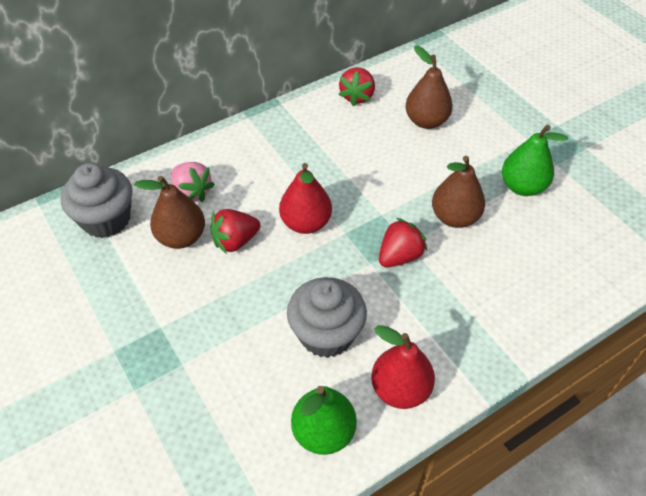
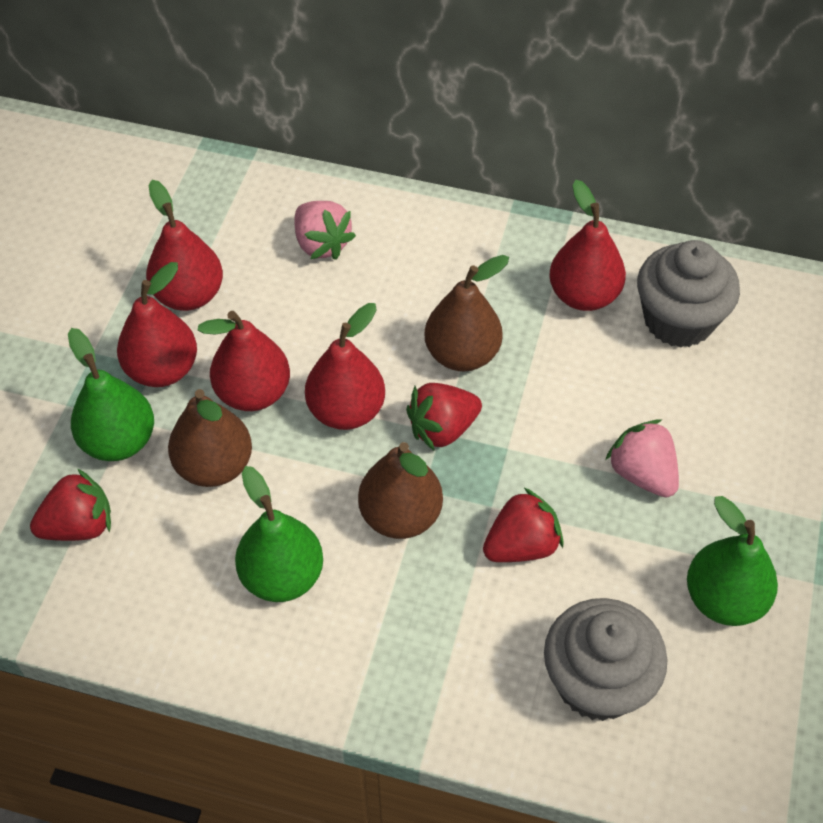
green pear: 2 -> 3
pink strawberry: 1 -> 2
red pear: 2 -> 5

